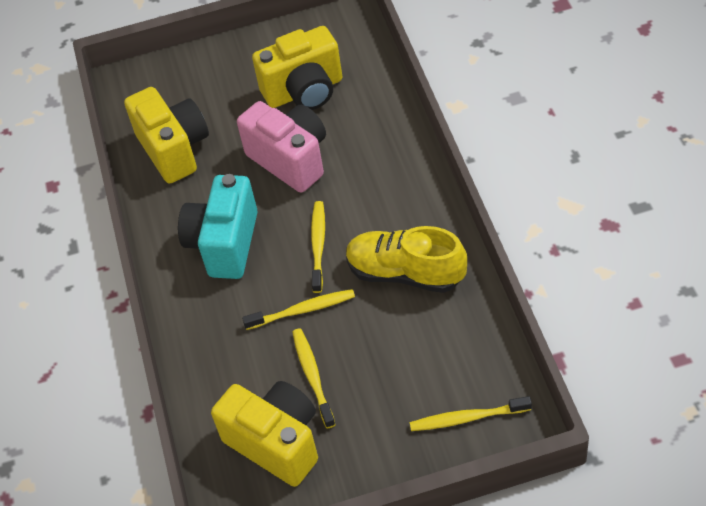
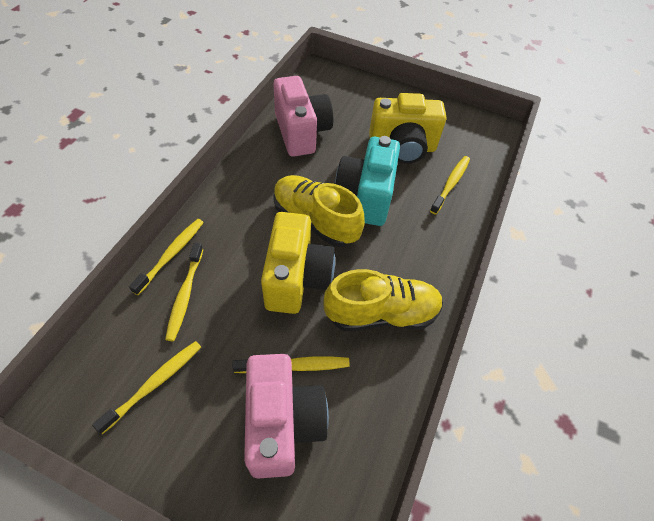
pink camera: 1 -> 2
yellow camera: 3 -> 2
yellow shoe: 1 -> 2
yellow toothbrush: 4 -> 5

